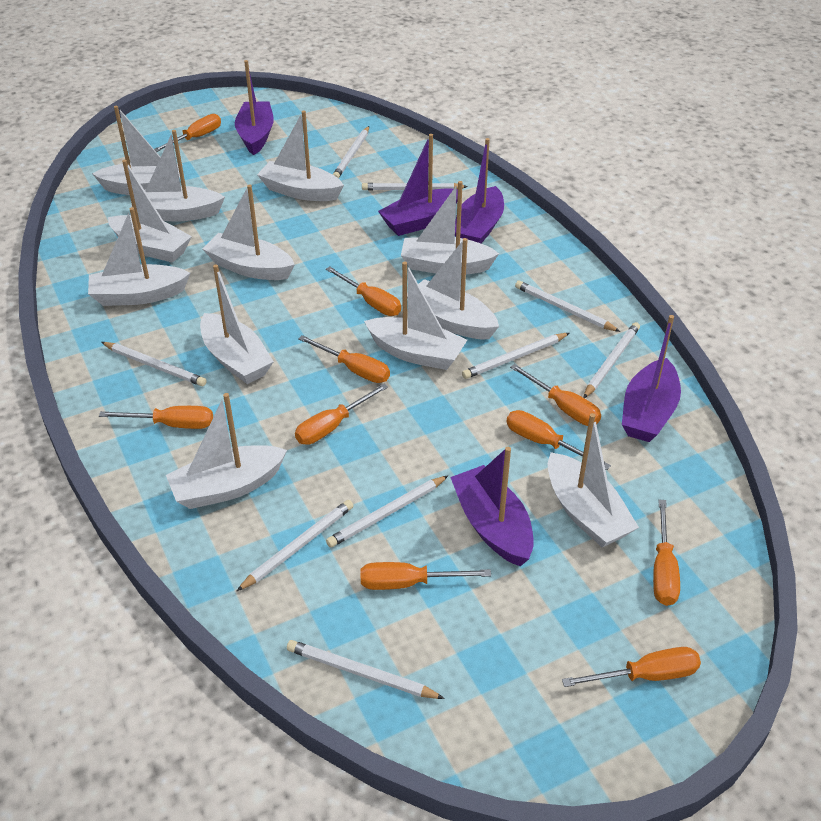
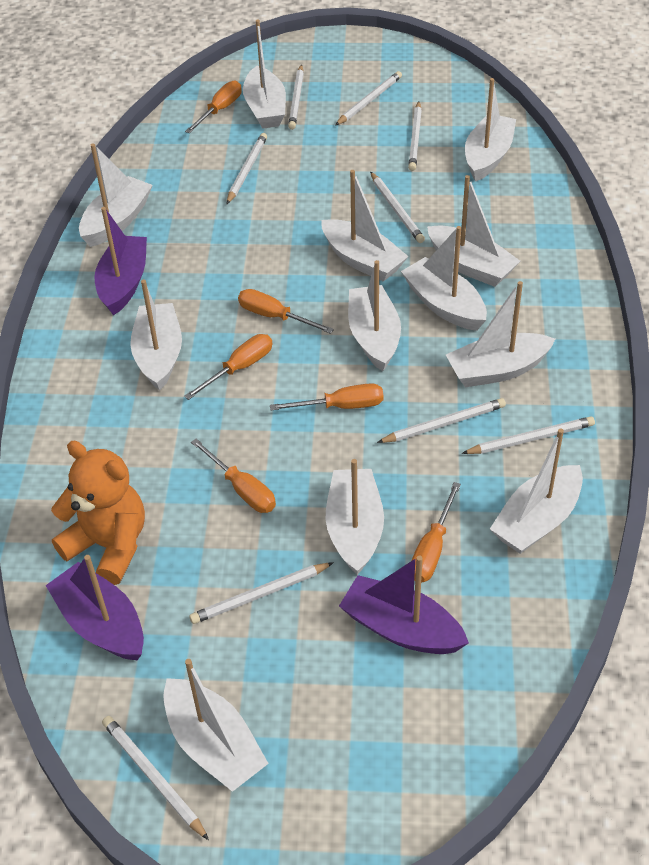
orange screwdriver: 10 -> 6
orange teddy bear: 0 -> 1
purple boat: 5 -> 3

